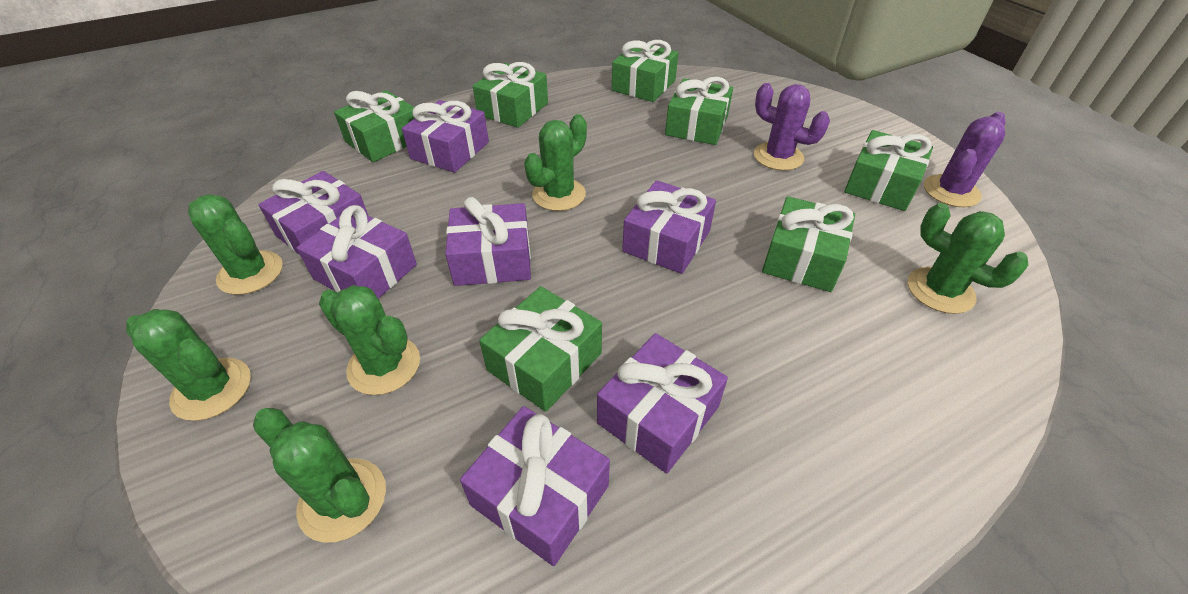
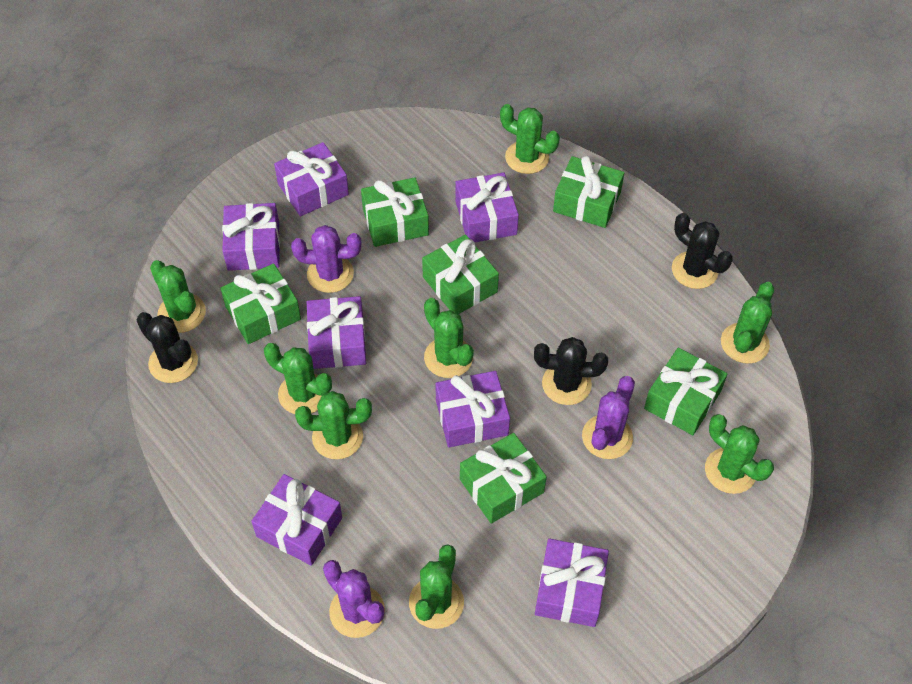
black cactus: 0 -> 3
green cactus: 6 -> 8
green gift: 7 -> 6
purple cactus: 2 -> 3

